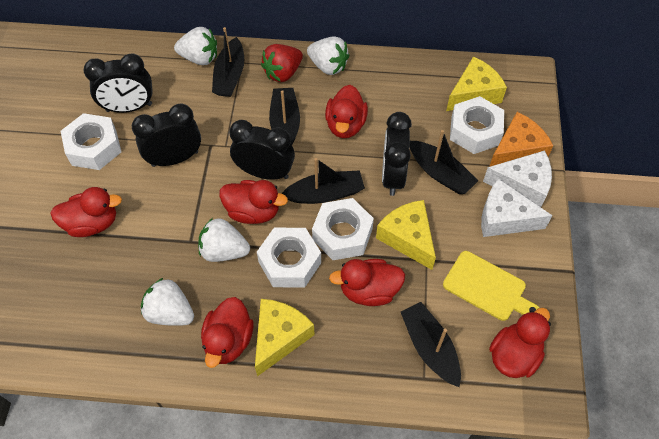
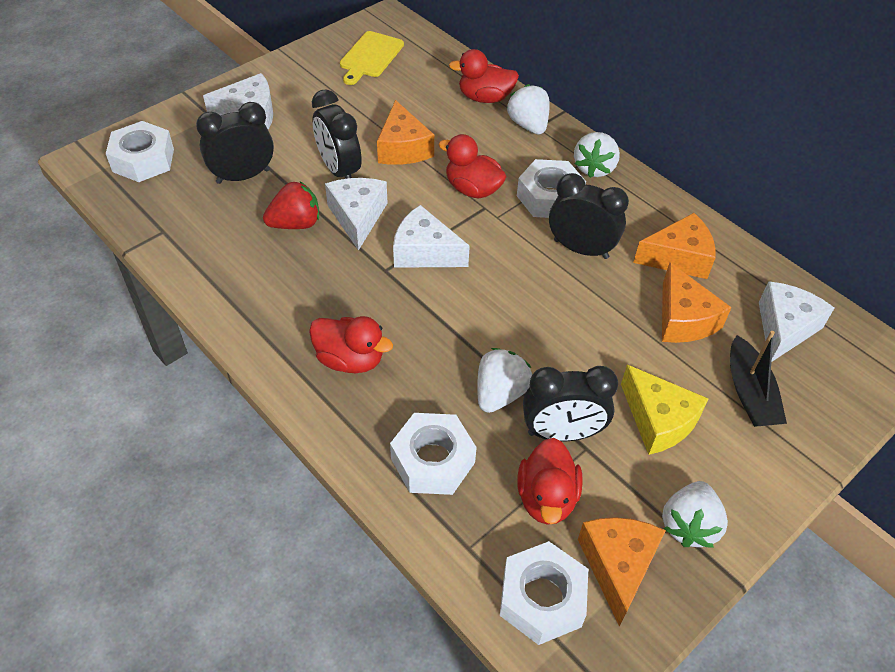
black boat: 5 -> 1
orange cheese: 1 -> 4
red duck: 6 -> 4
white cheese: 2 -> 4
yellow cheese: 3 -> 1

